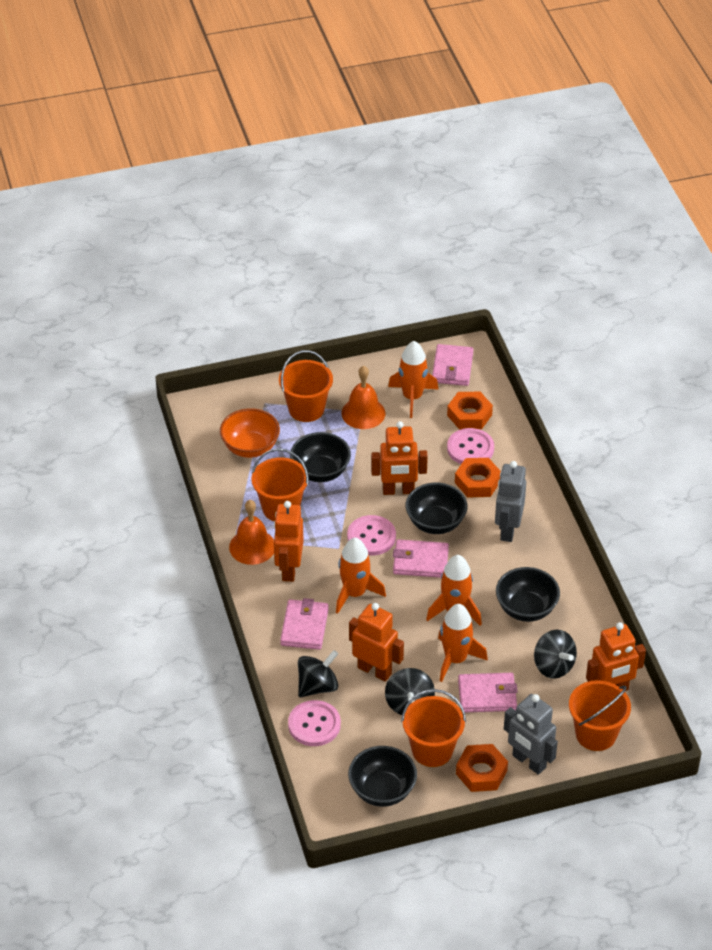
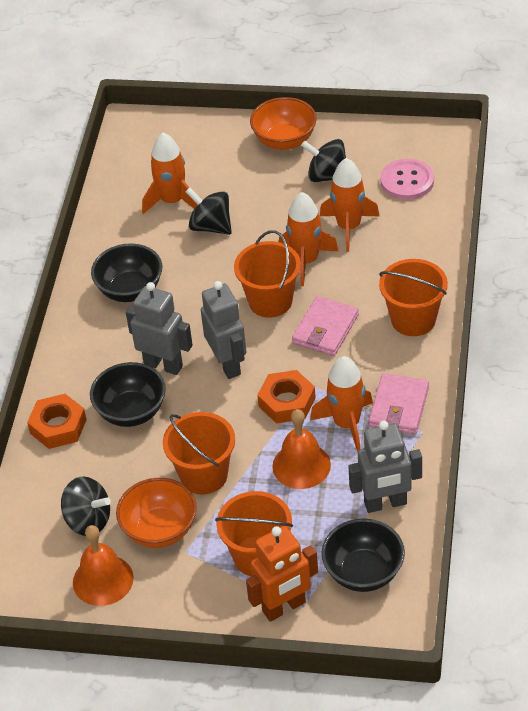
black bowl: 4 -> 3
grey robot: 2 -> 3
orange bowl: 1 -> 2
orange nut: 3 -> 2
orange robot: 4 -> 1
pink button: 3 -> 1
pink wallet: 4 -> 2

